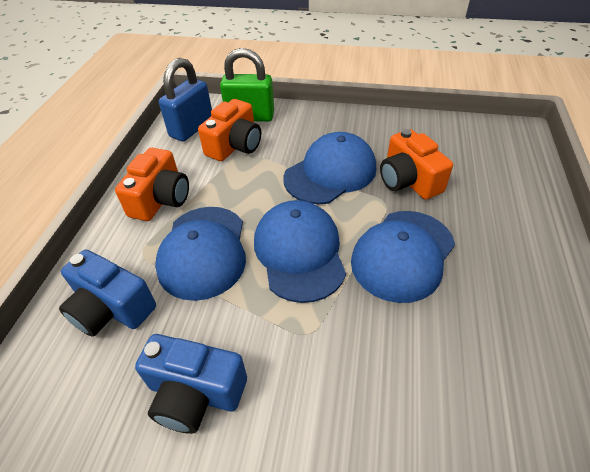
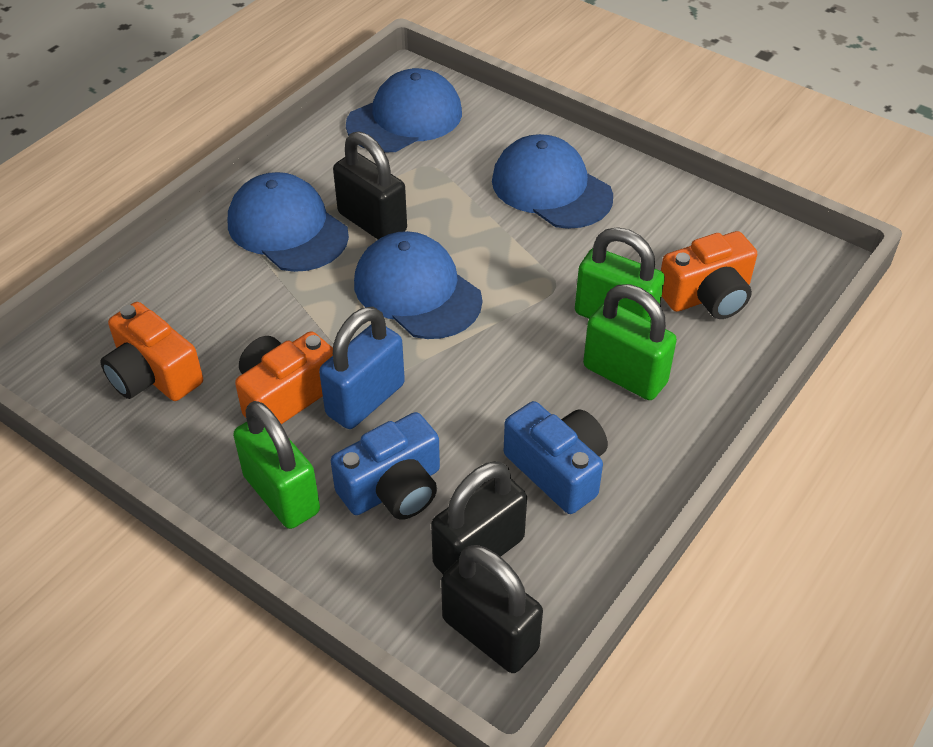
black padlock: 0 -> 3
green padlock: 1 -> 3

